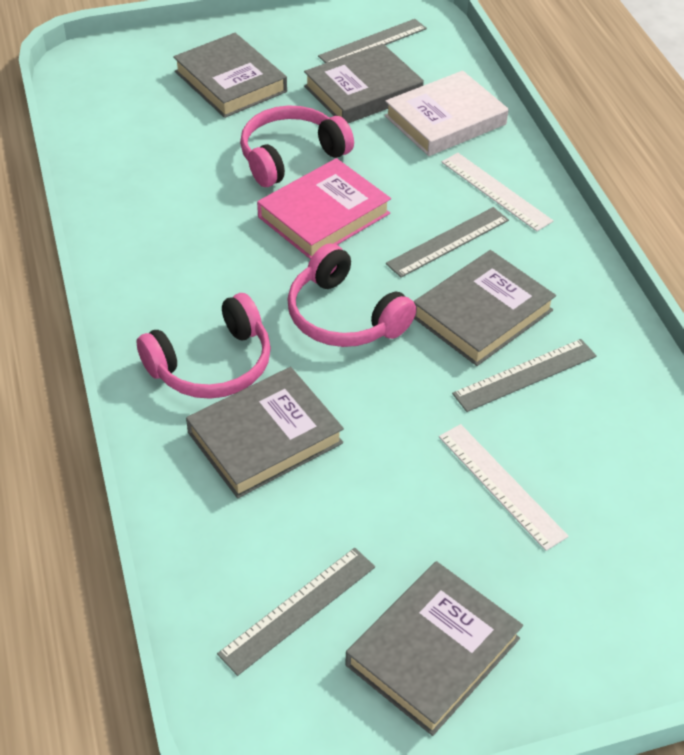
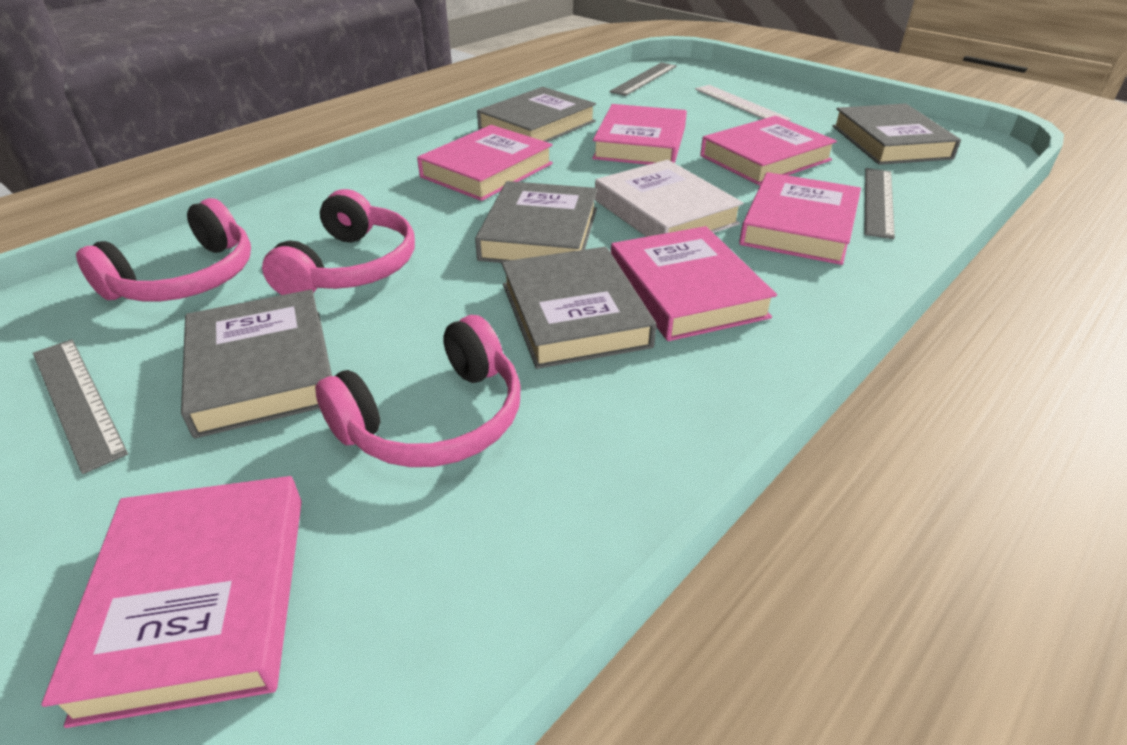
grey ruler: 4 -> 3
pink book: 1 -> 6
white ruler: 2 -> 1

